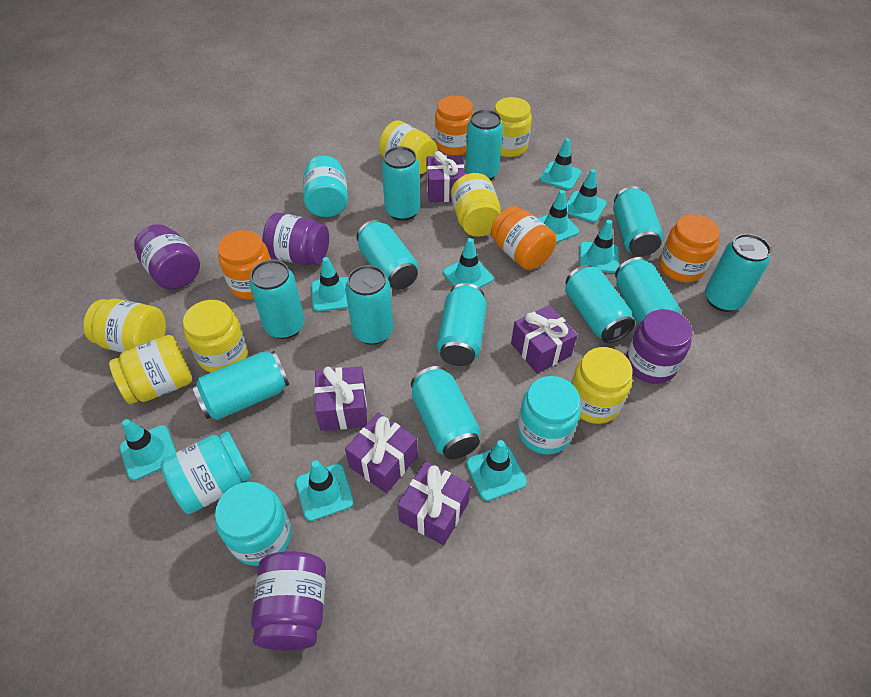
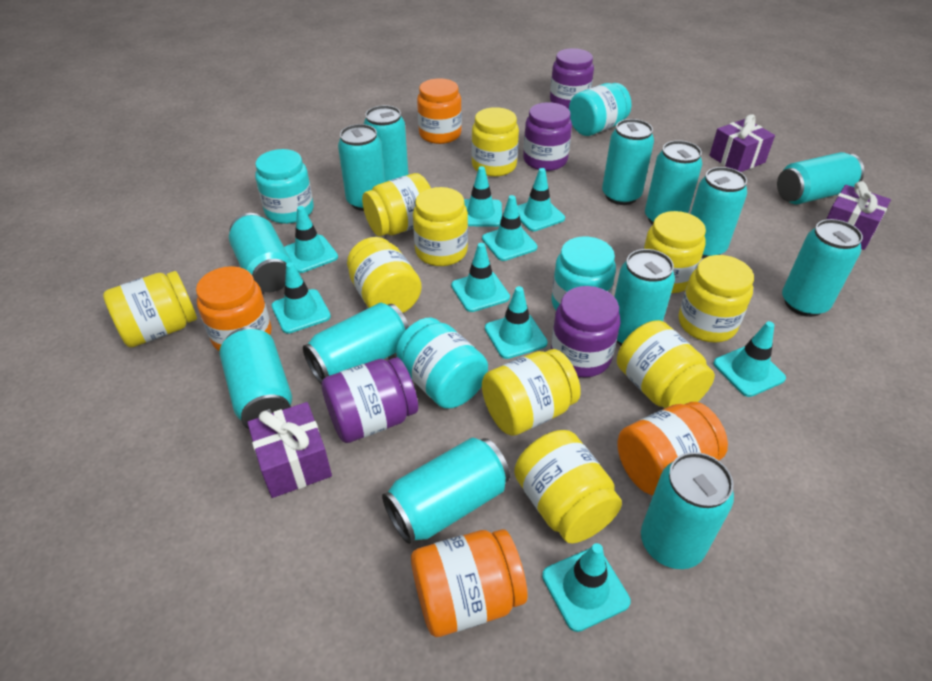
purple gift: 5 -> 3
turquoise can: 12 -> 13
yellow jar: 7 -> 10

